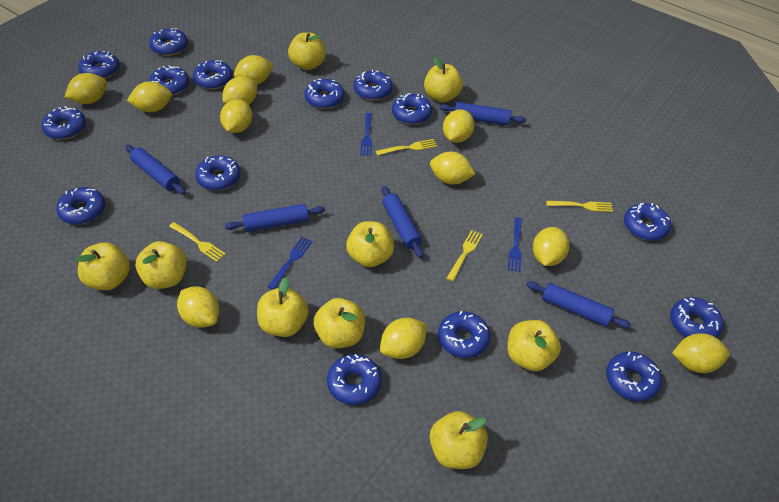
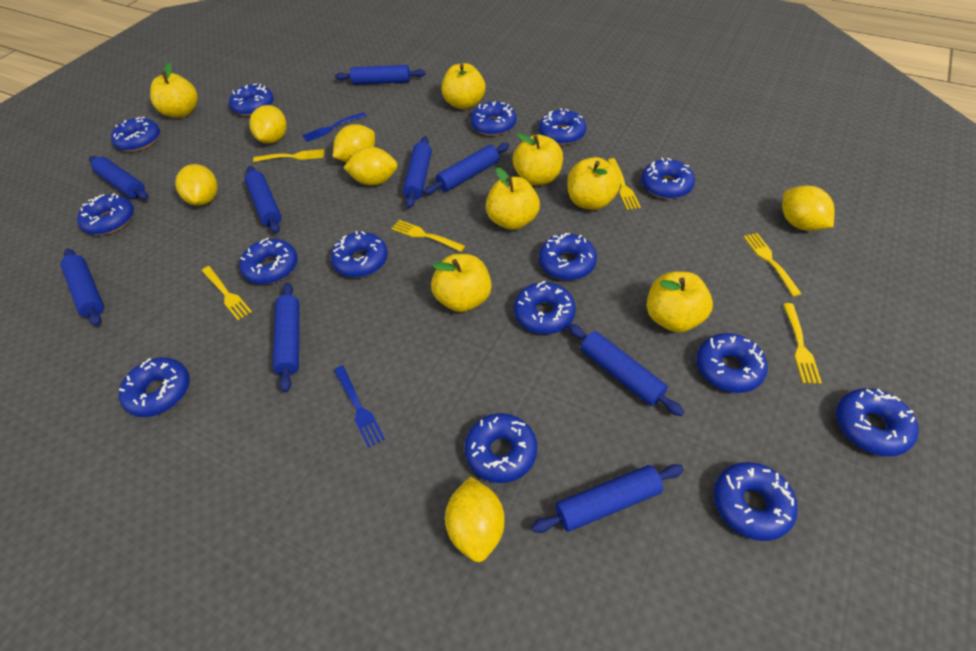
blue fork: 3 -> 2
blue rolling pin: 5 -> 9
yellow apple: 9 -> 7
yellow fork: 4 -> 6
yellow lemon: 11 -> 6

